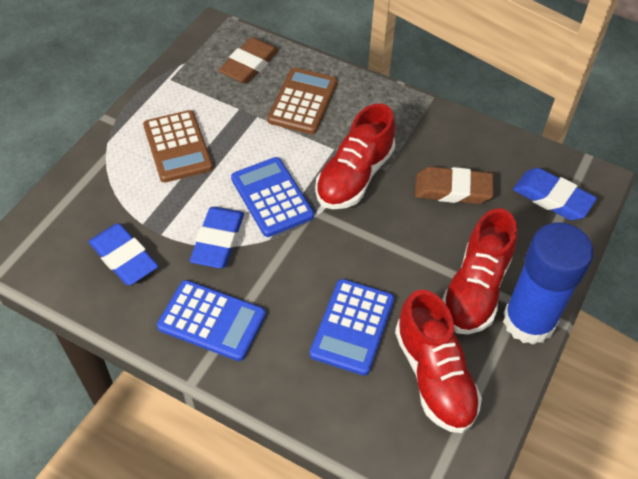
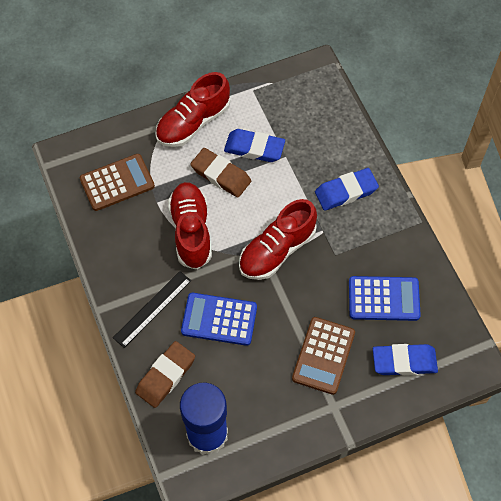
black ruler: 0 -> 1
blue calculator: 3 -> 2

